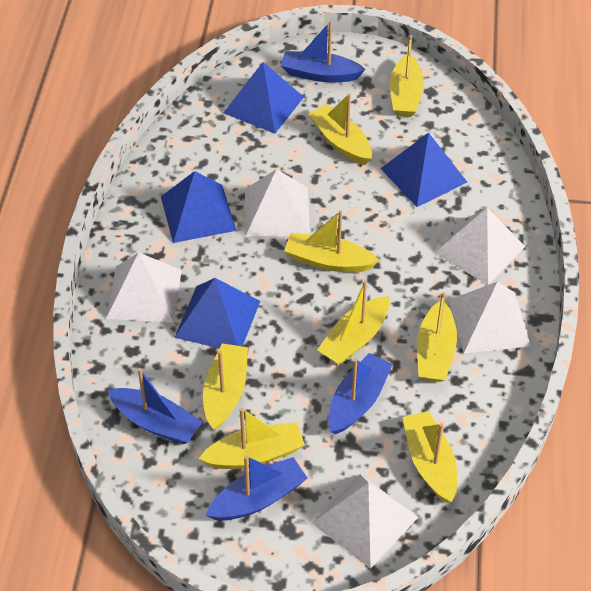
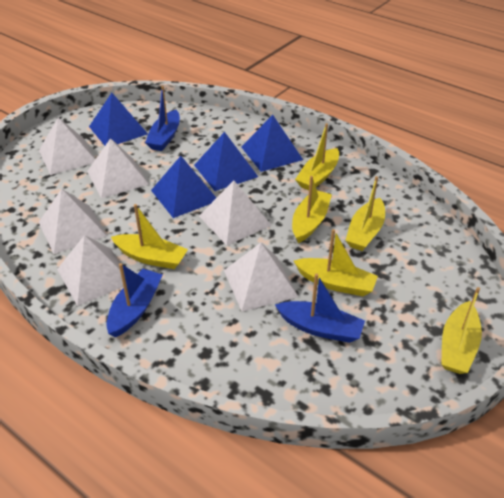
blue boat: 4 -> 3
white pyramid: 5 -> 6
yellow boat: 8 -> 6

